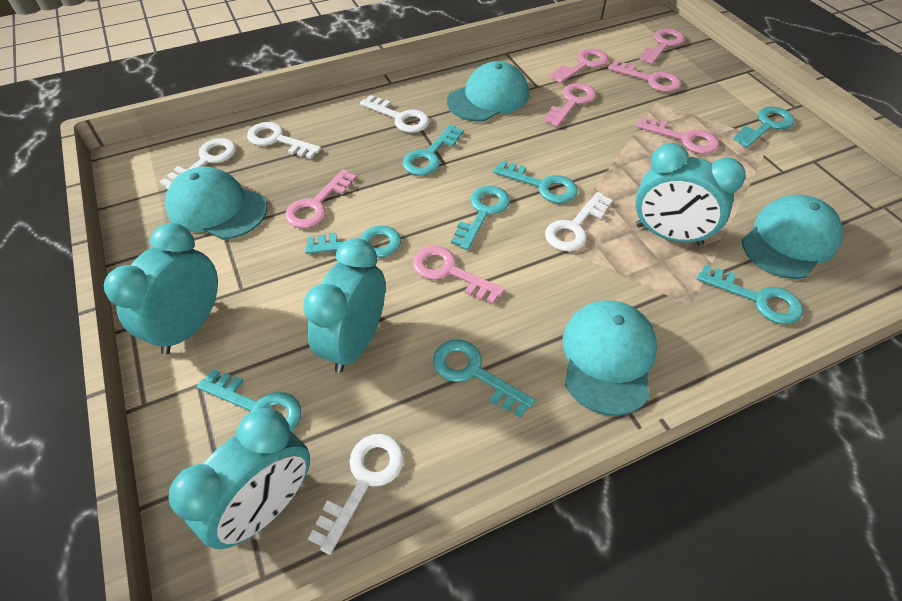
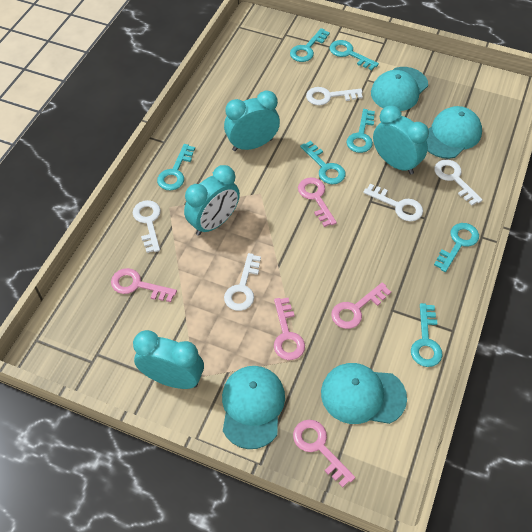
pink key: 7 -> 5
turquoise key: 8 -> 7

